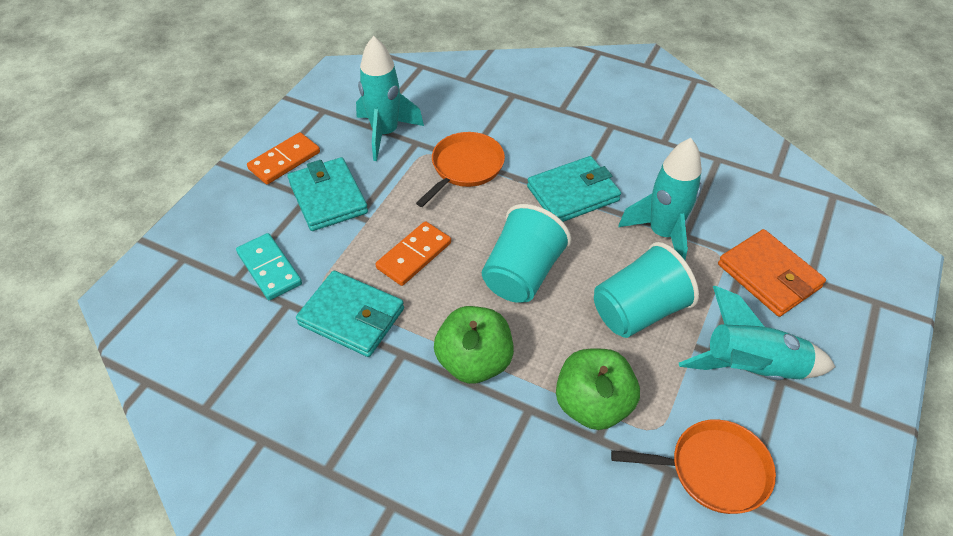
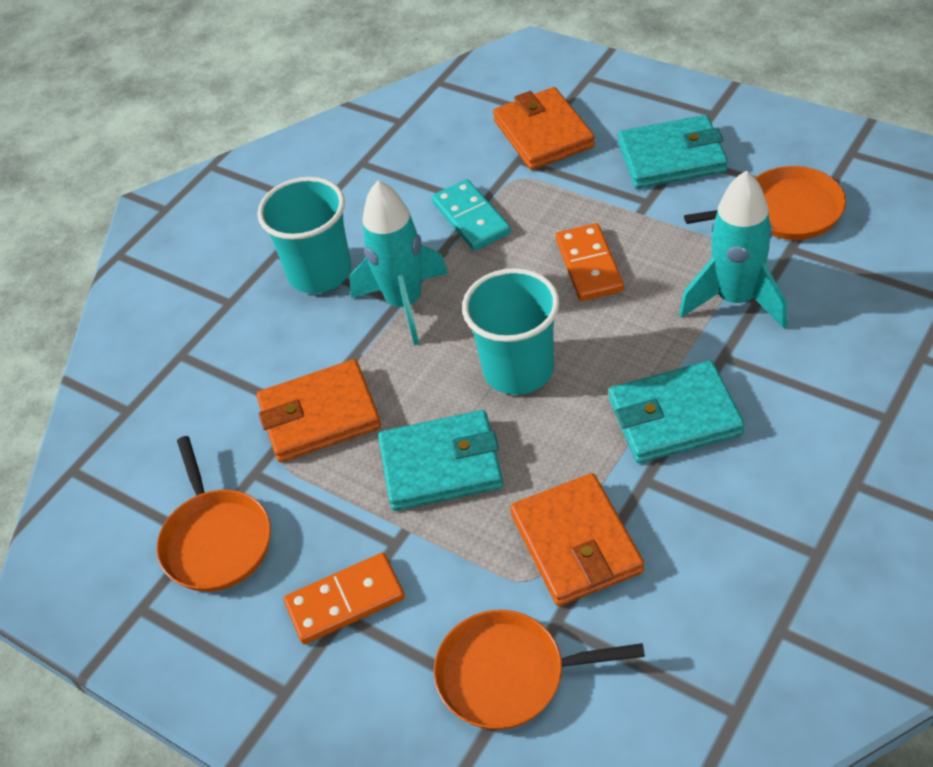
green apple: 2 -> 0
orange pan: 2 -> 3
orange wallet: 1 -> 3
turquoise rocket: 3 -> 2

